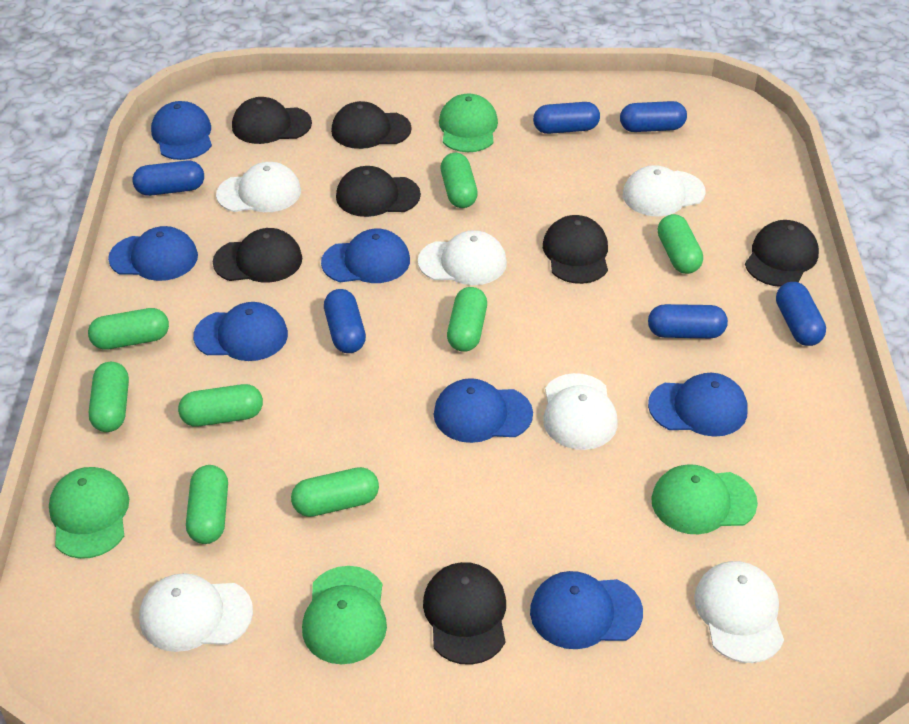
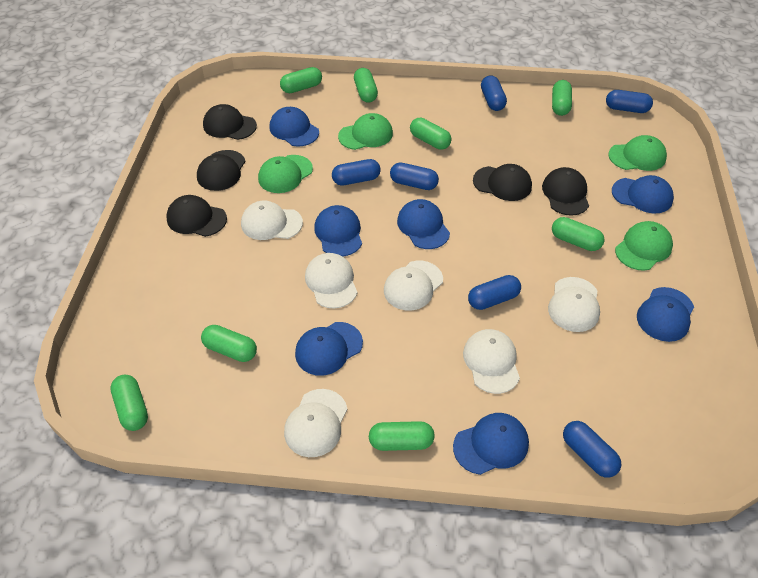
black cap: 7 -> 5

